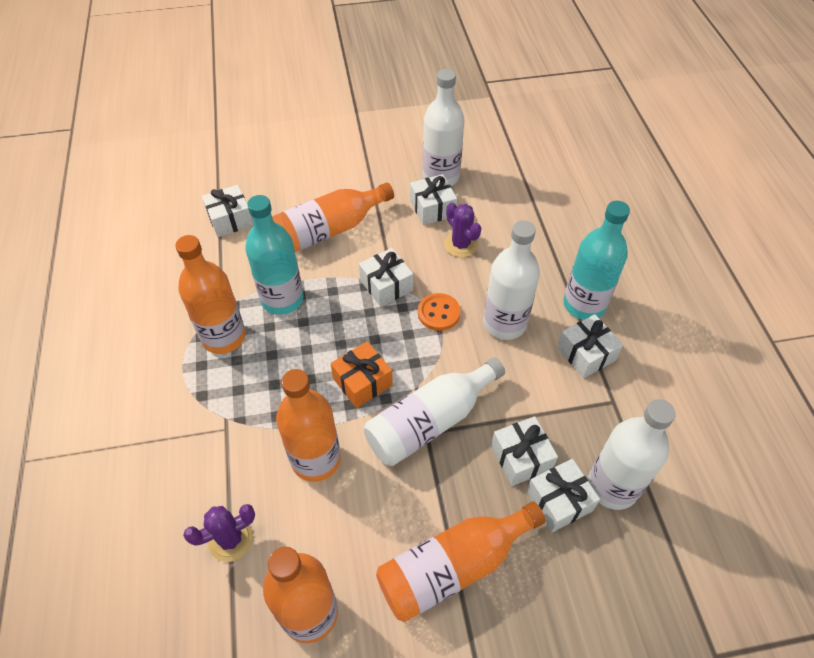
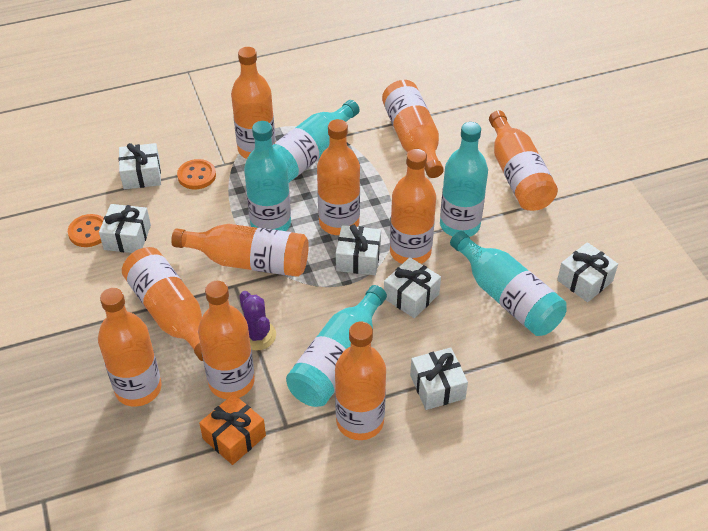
orange bottle: 5 -> 10
orange button: 1 -> 2
purple cactus: 2 -> 1
turquoise bottle: 2 -> 5
white bottle: 4 -> 0

